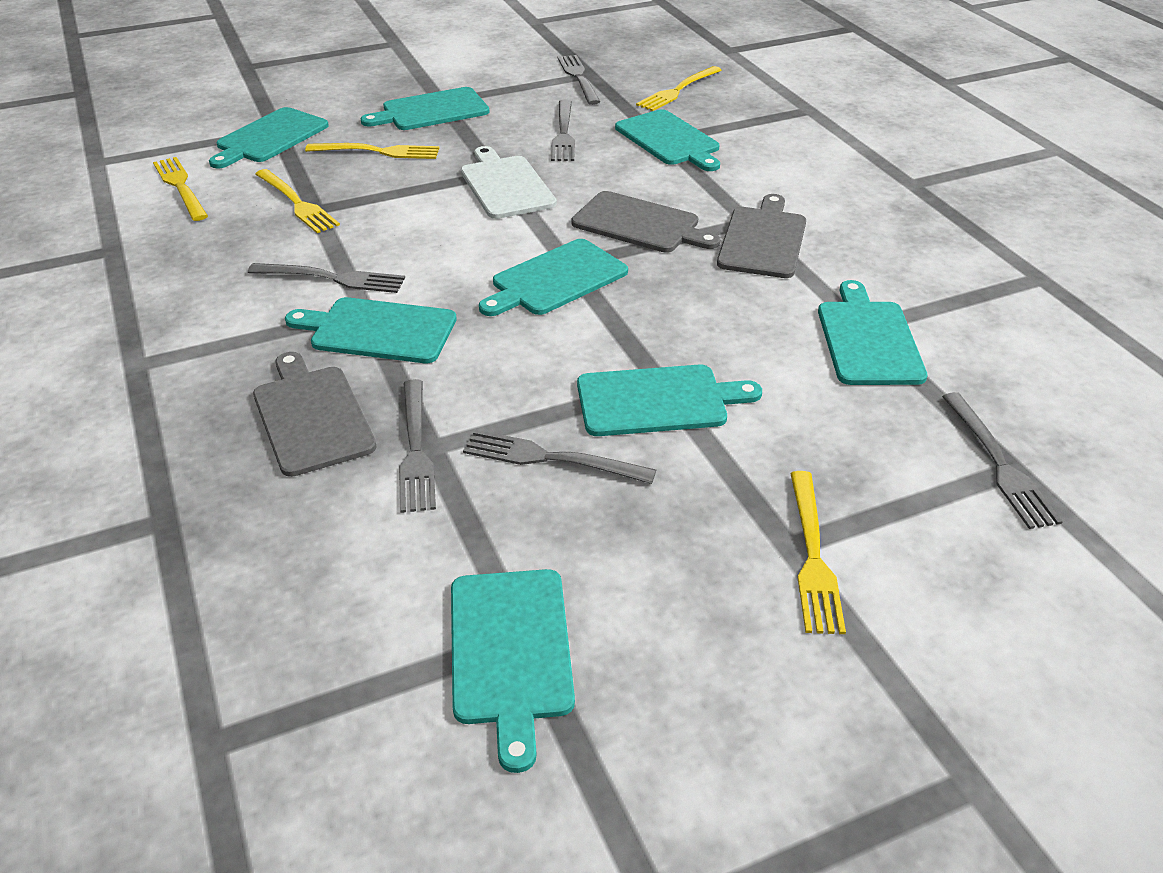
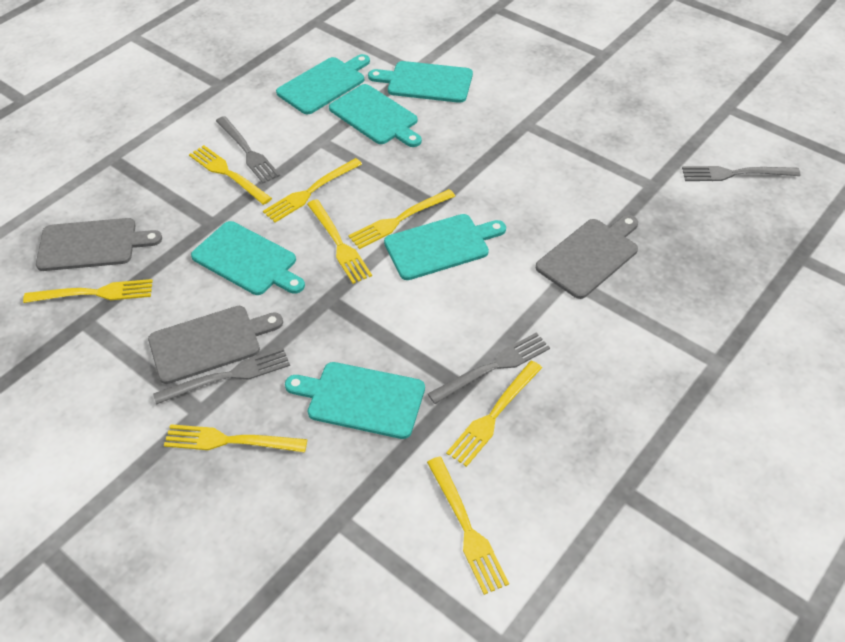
grey fork: 6 -> 4
turquoise cutting board: 8 -> 6
white cutting board: 1 -> 0
yellow fork: 5 -> 8

